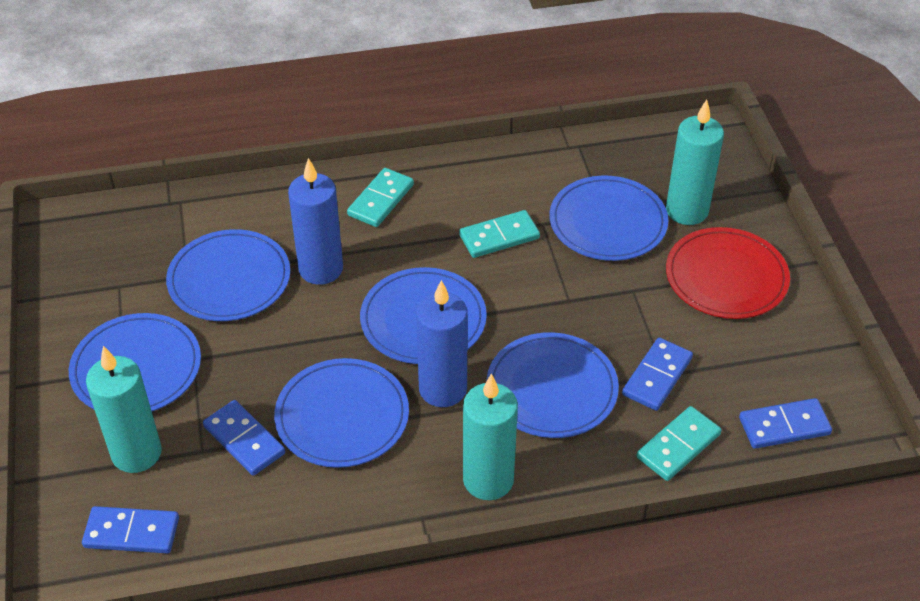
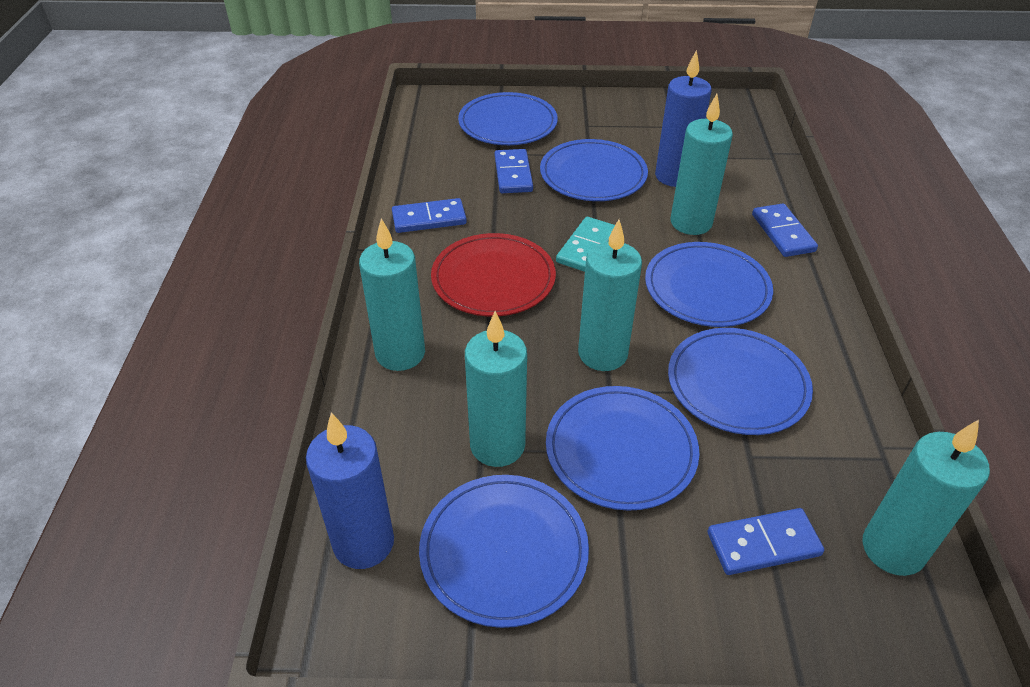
turquoise candle: 3 -> 5
turquoise domino: 3 -> 1

